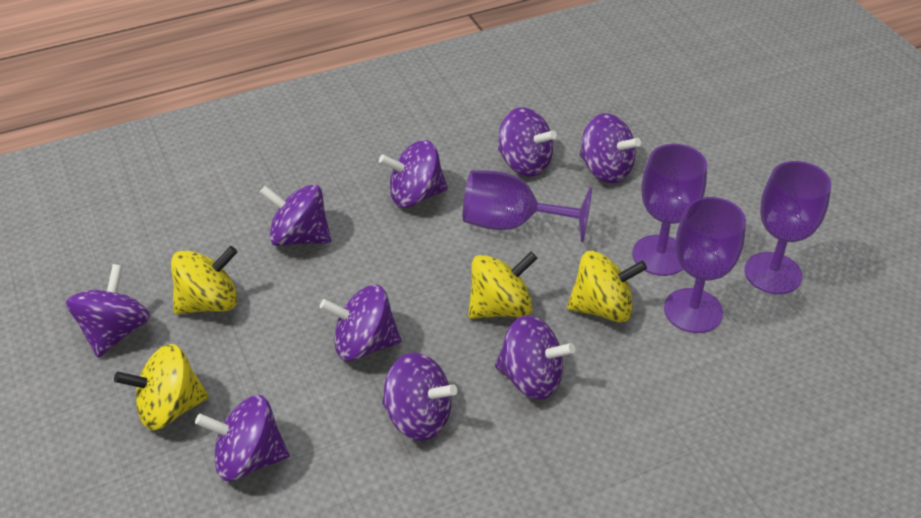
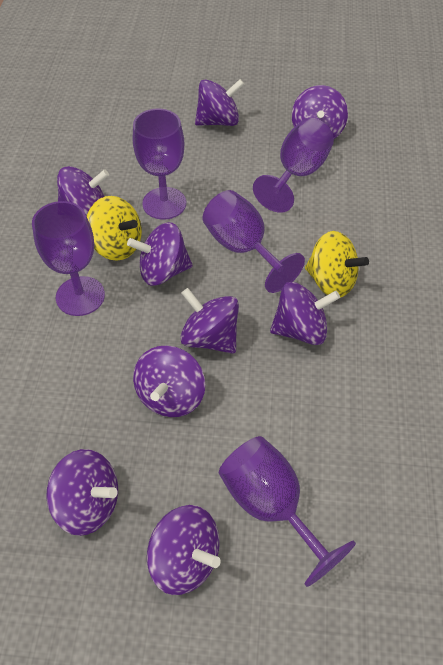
purple goblet: 4 -> 5
yellow spinning top: 4 -> 2

